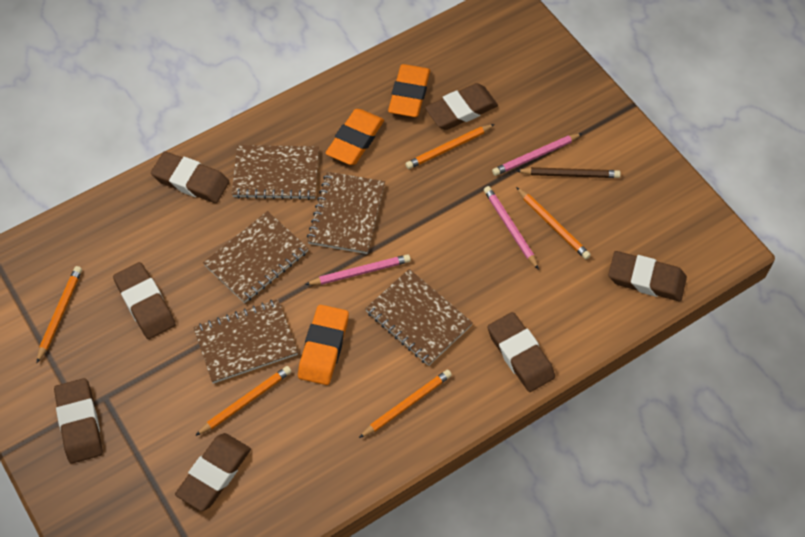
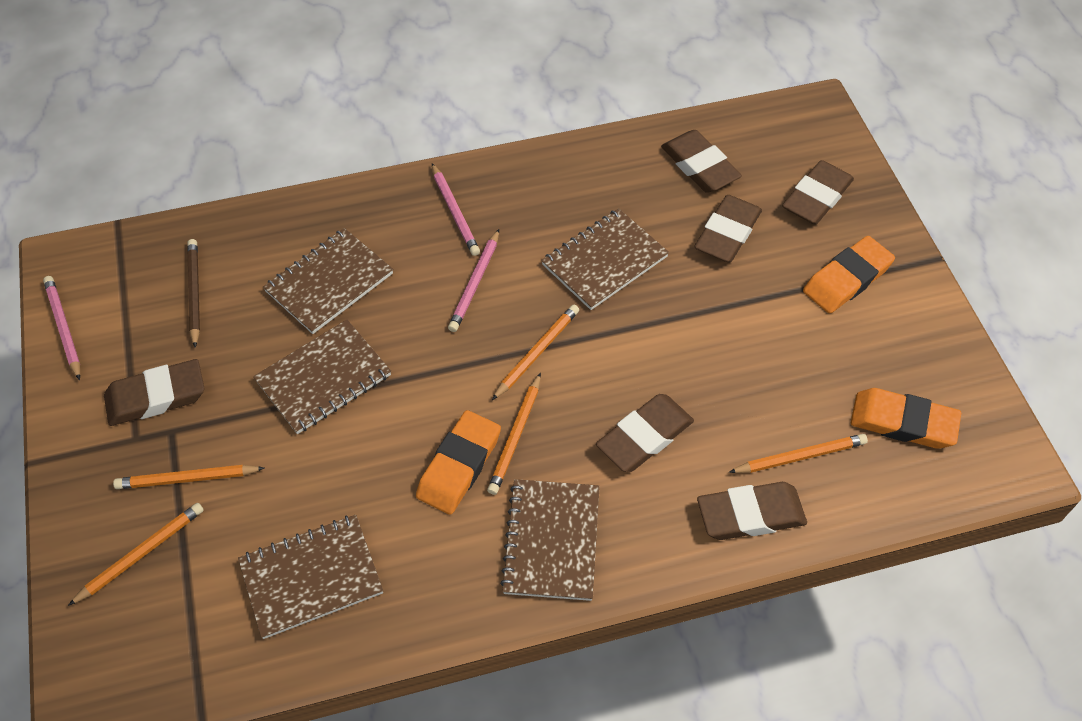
brown eraser: 7 -> 6

